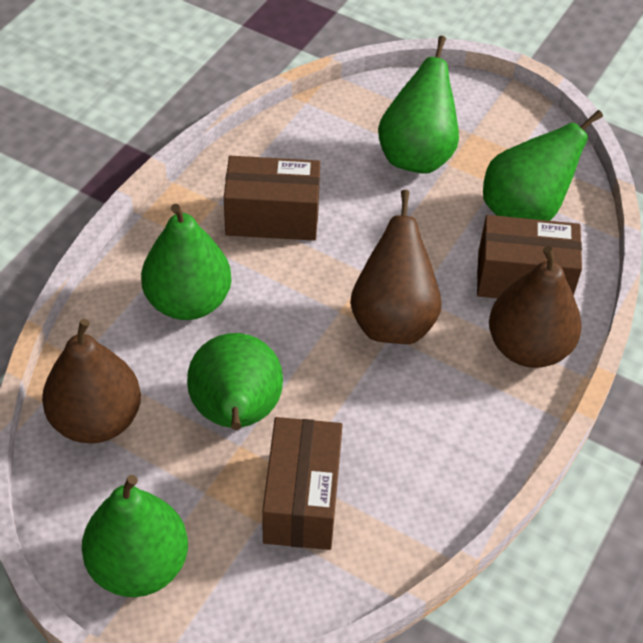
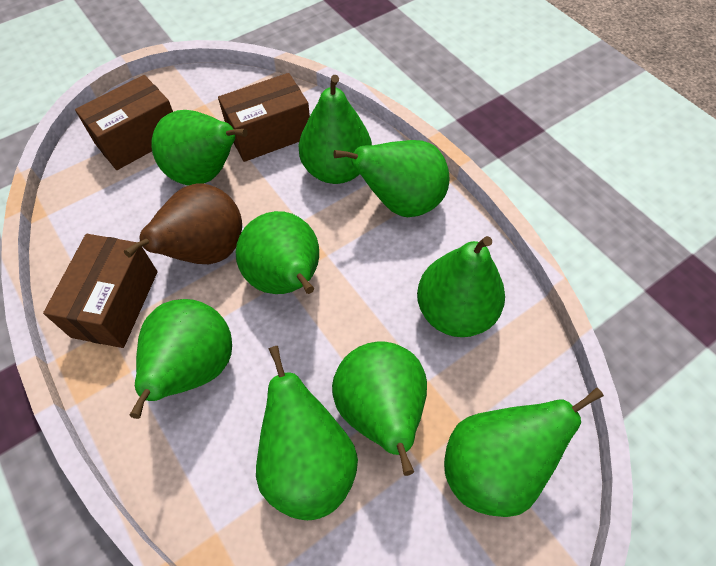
brown pear: 3 -> 1
green pear: 5 -> 9

